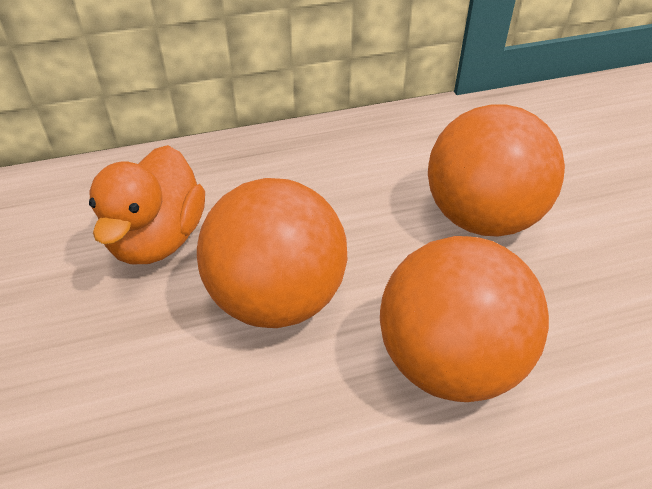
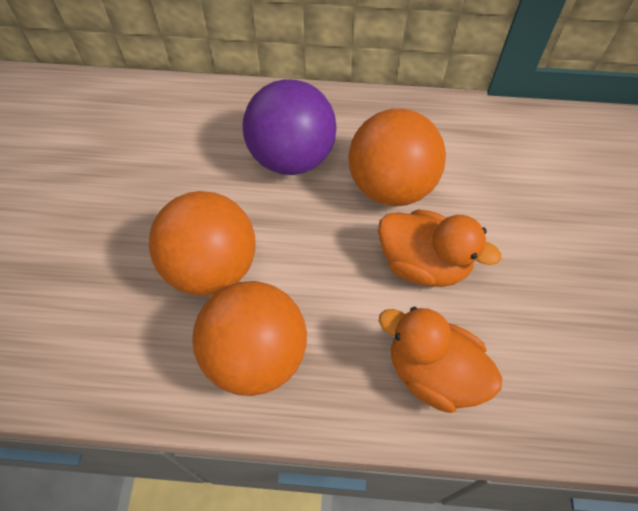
orange duck: 1 -> 2
purple ball: 0 -> 1

